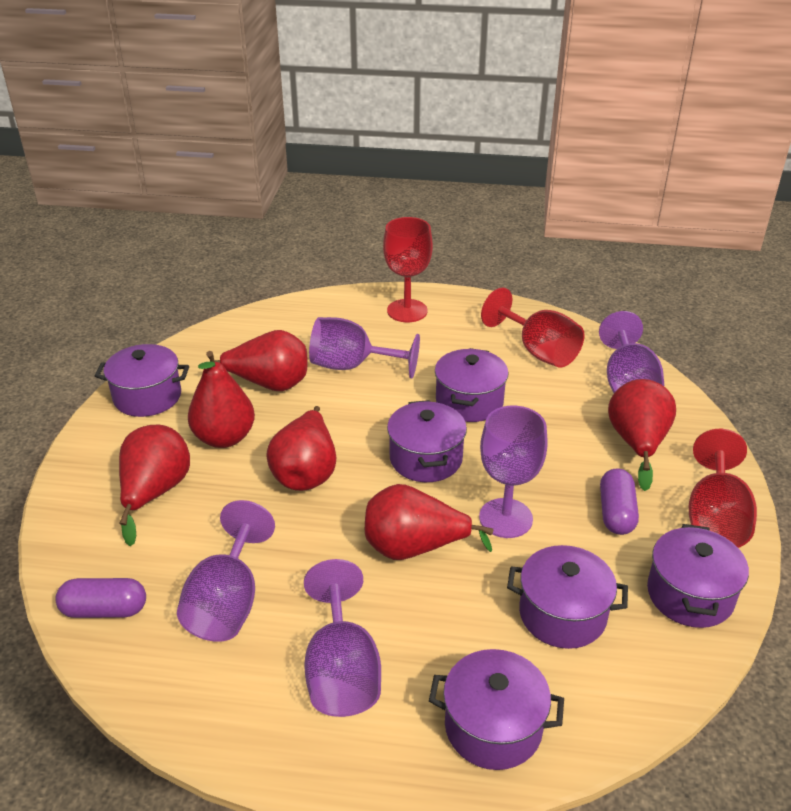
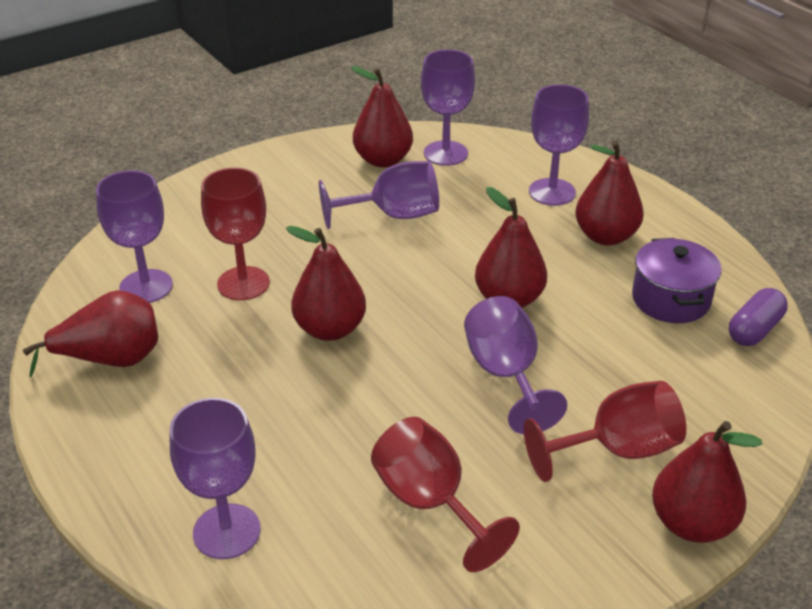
purple capsule: 2 -> 1
purple goblet: 5 -> 6
purple pot: 6 -> 1

